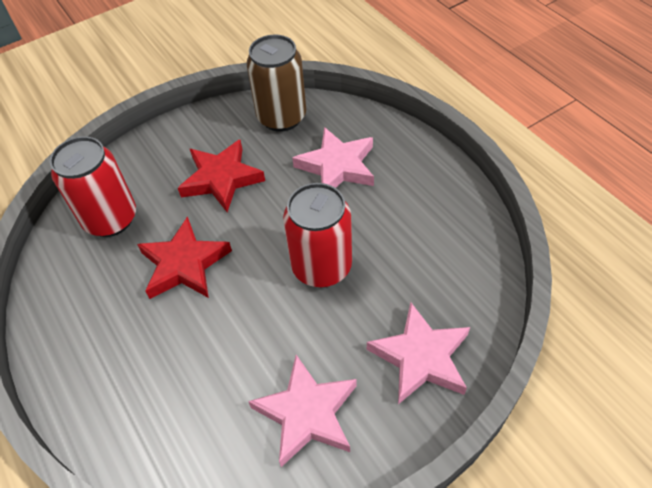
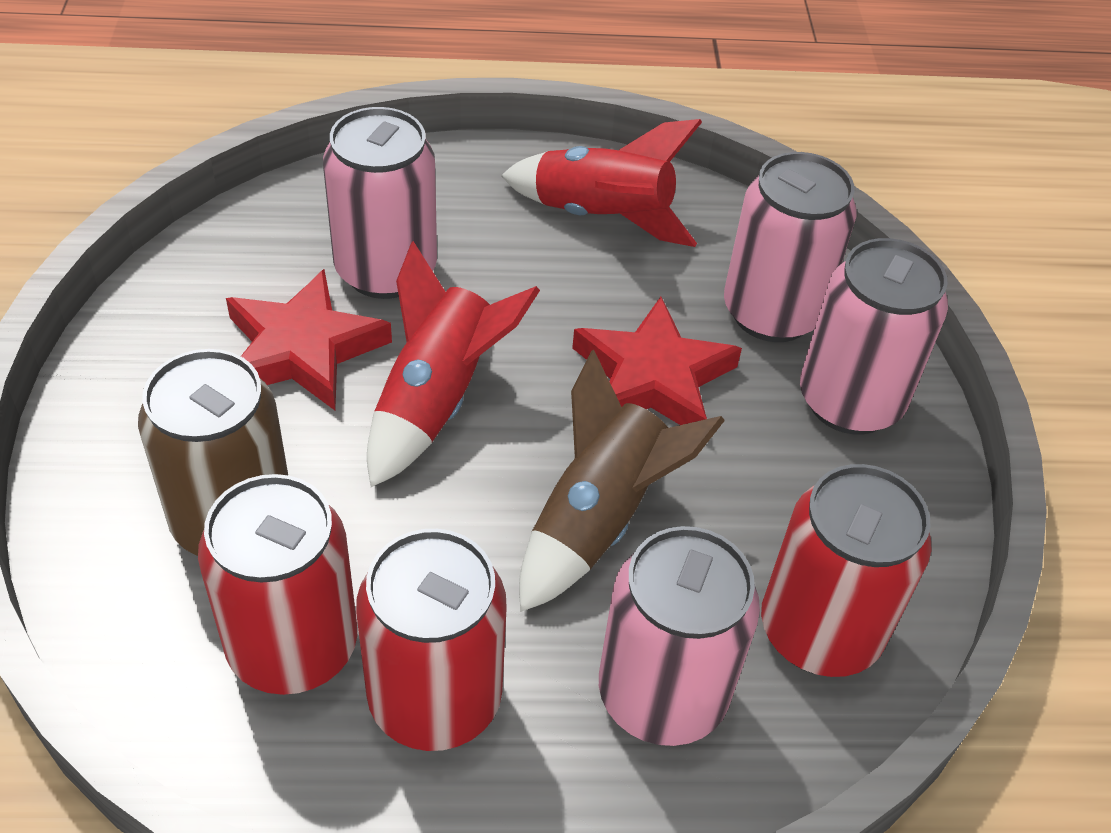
brown rocket: 0 -> 1
pink can: 0 -> 4
pink star: 3 -> 0
red can: 2 -> 3
red rocket: 0 -> 2

